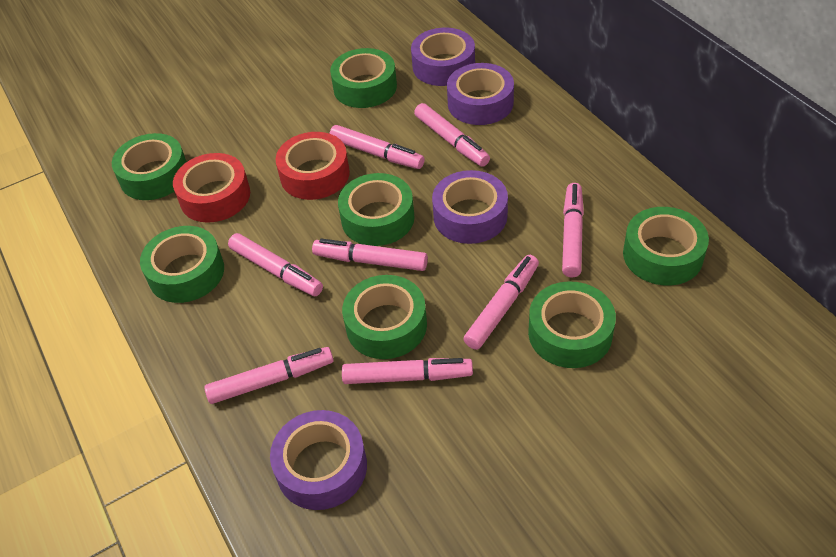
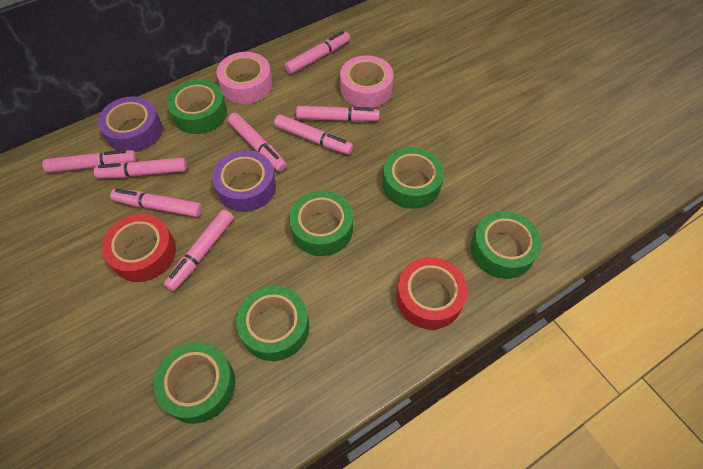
green tape: 7 -> 6
pink tape: 0 -> 2
purple tape: 4 -> 2

